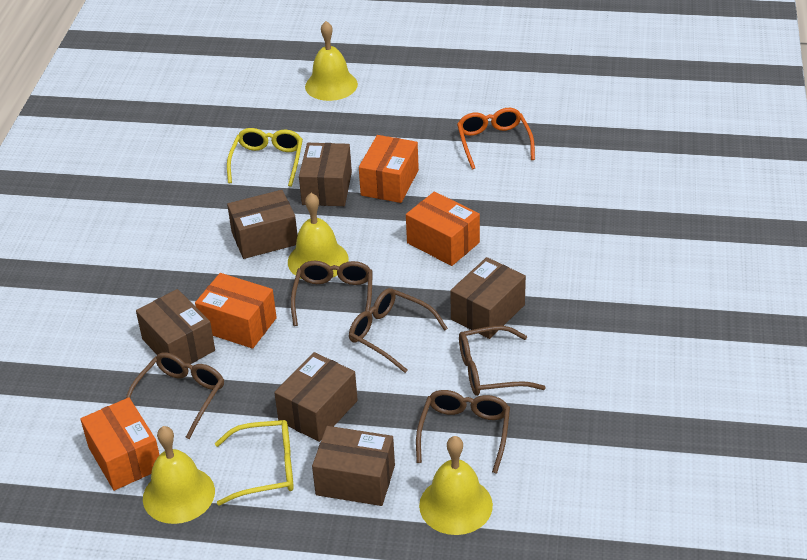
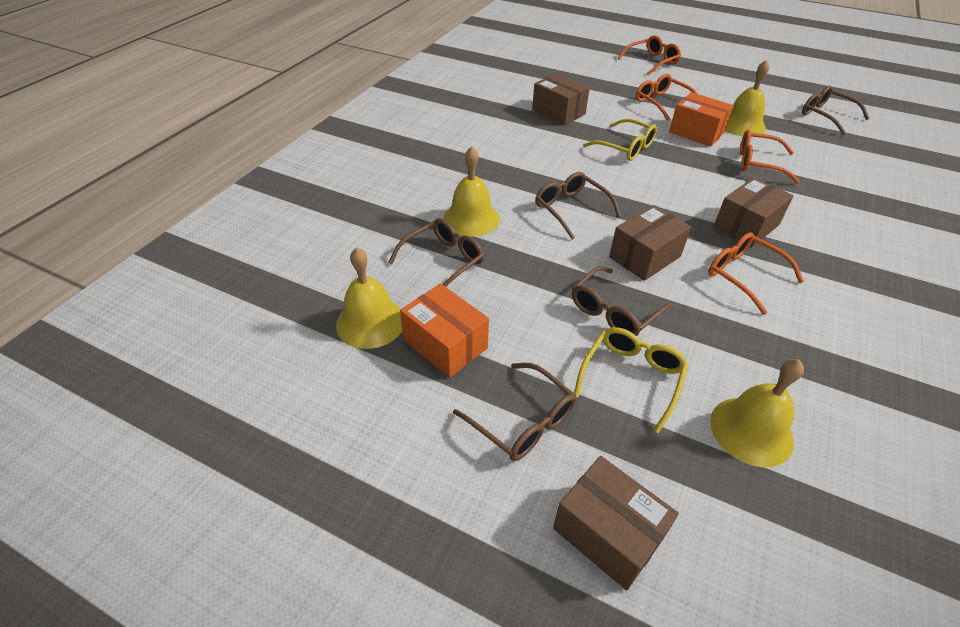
brown box: 6 -> 4
orange box: 4 -> 2
orange glasses: 1 -> 4

